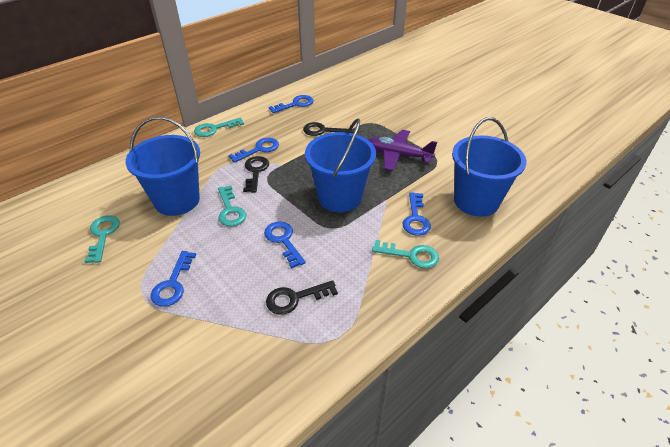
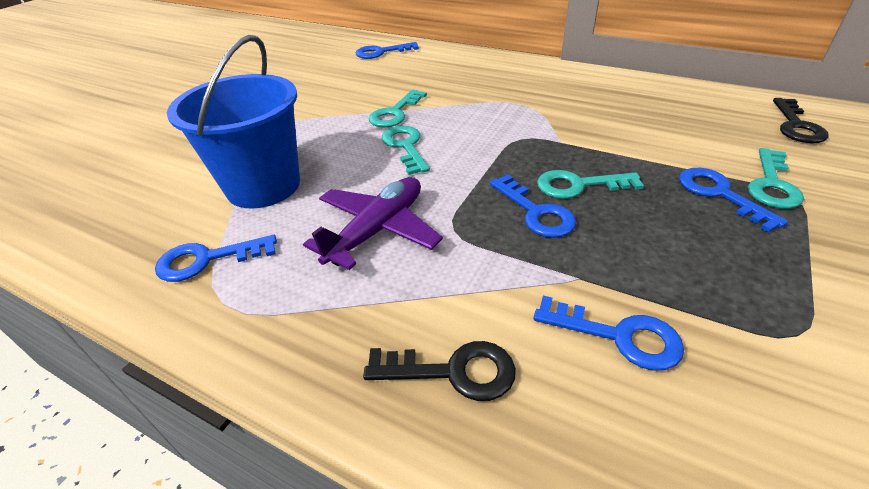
black key: 3 -> 2
blue bucket: 3 -> 1

